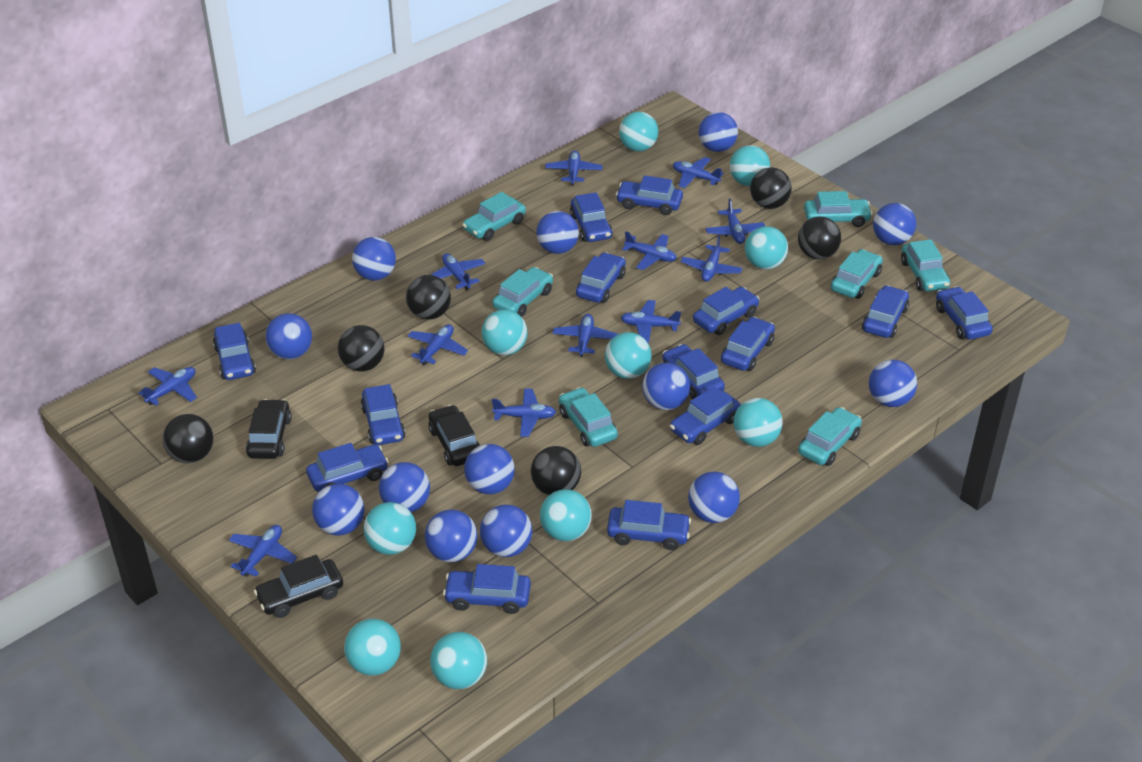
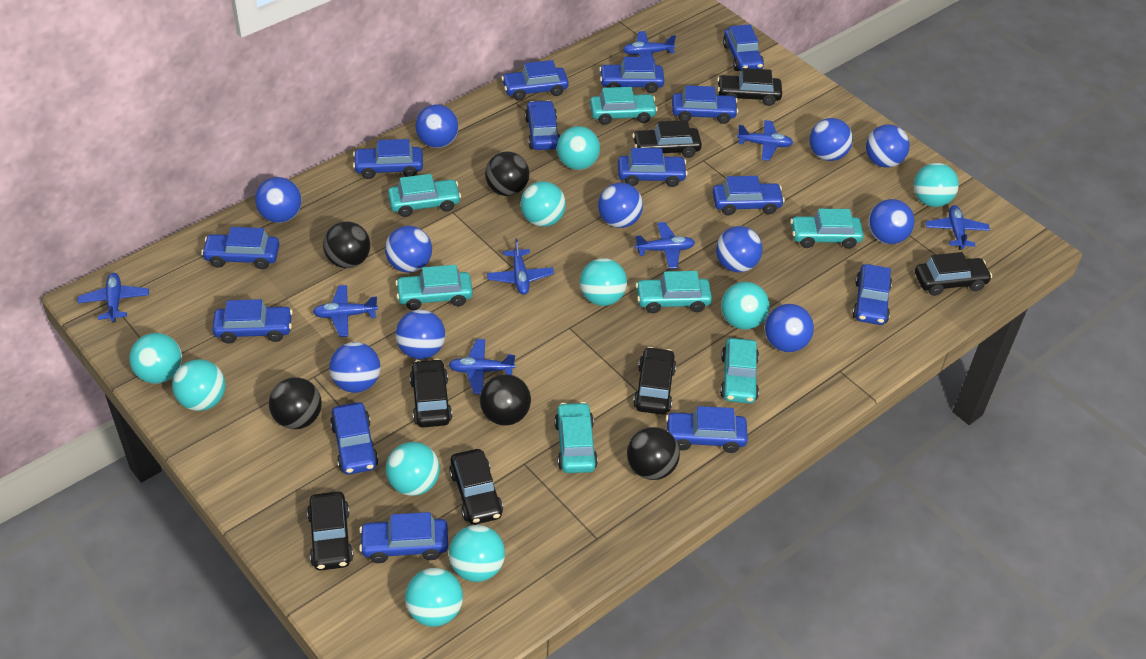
black ball: 6 -> 5
black car: 3 -> 7
blue ball: 13 -> 11
blue plane: 12 -> 8

